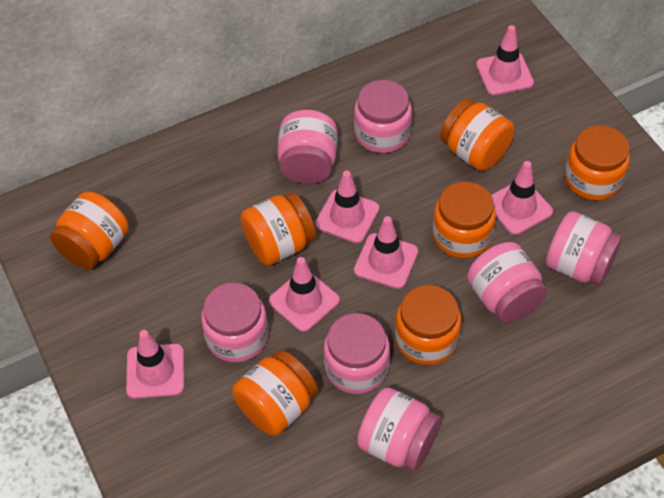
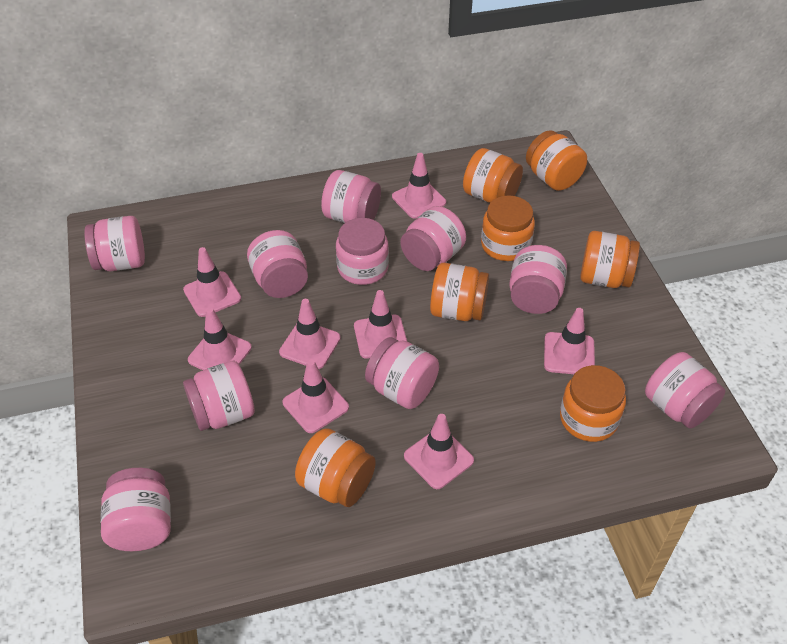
pink jar: 7 -> 10
pink traffic cone: 6 -> 8

